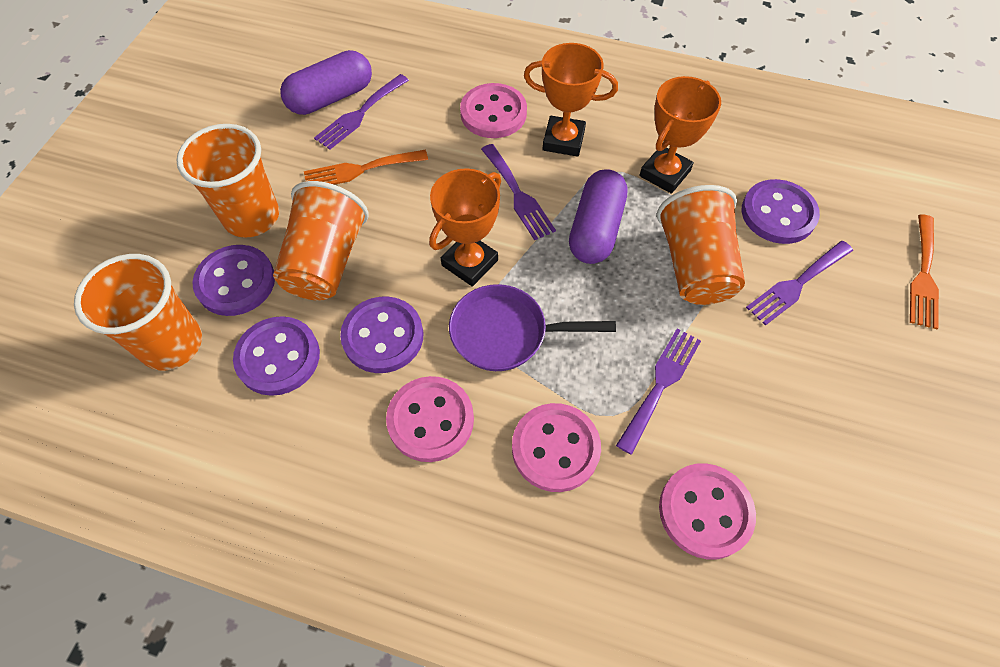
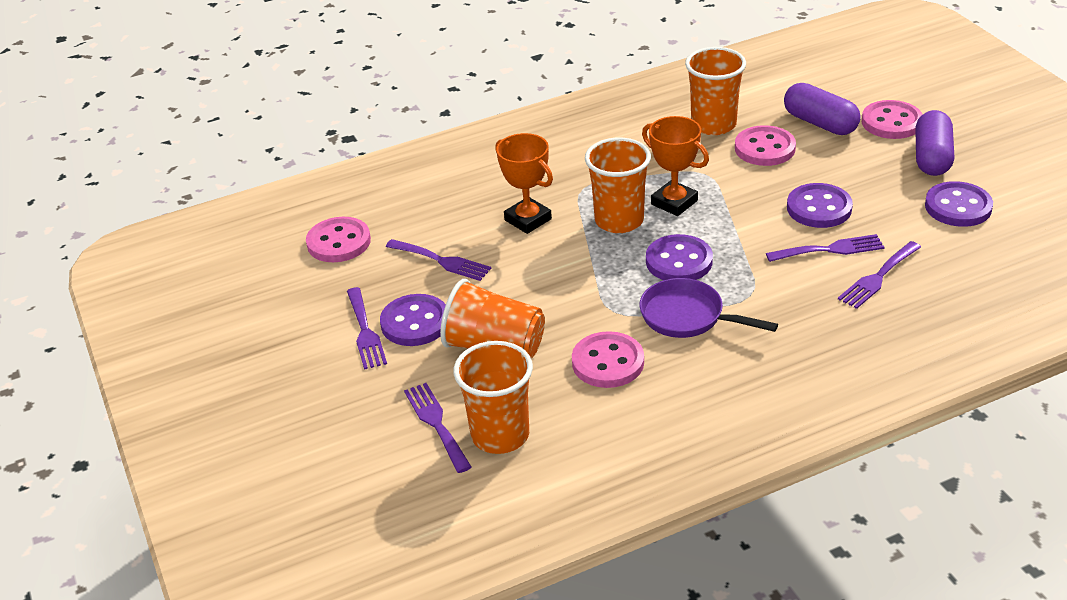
orange fork: 2 -> 0
orange trophy: 3 -> 2
purple fork: 4 -> 5

